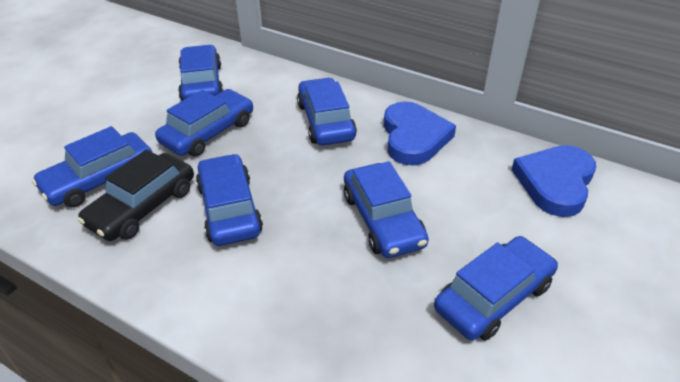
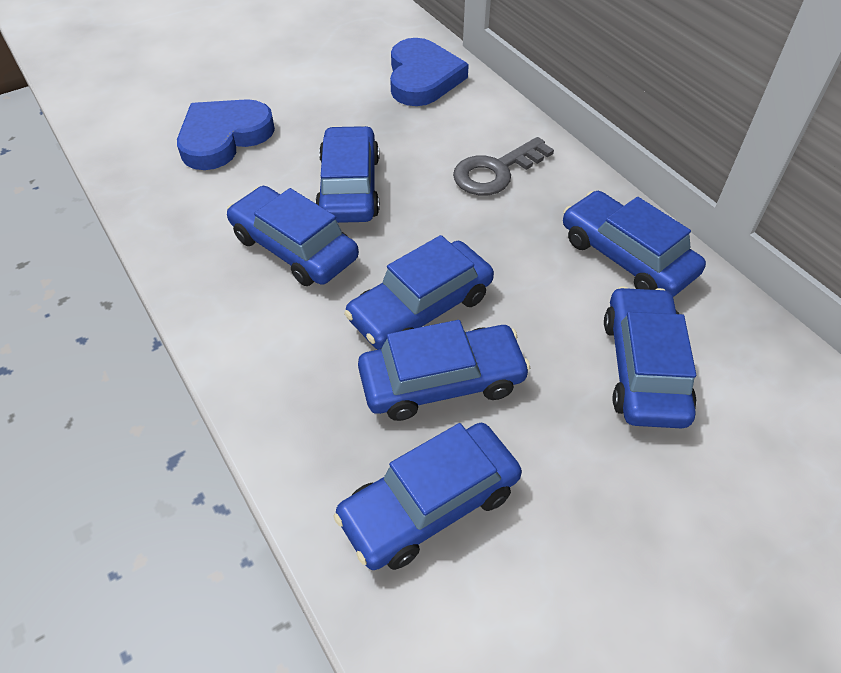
black car: 1 -> 0
grey key: 0 -> 1

